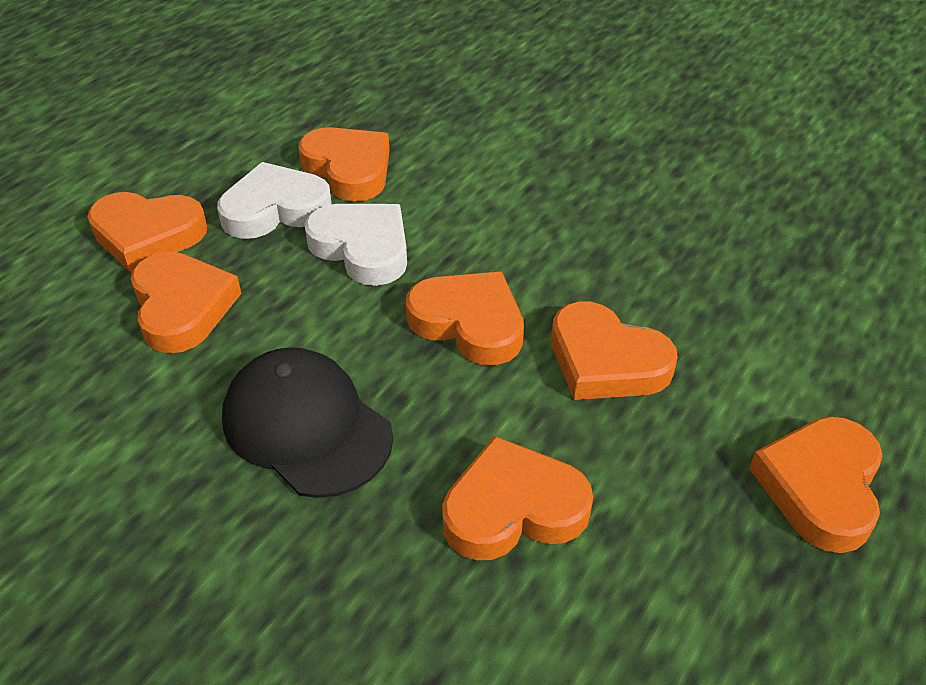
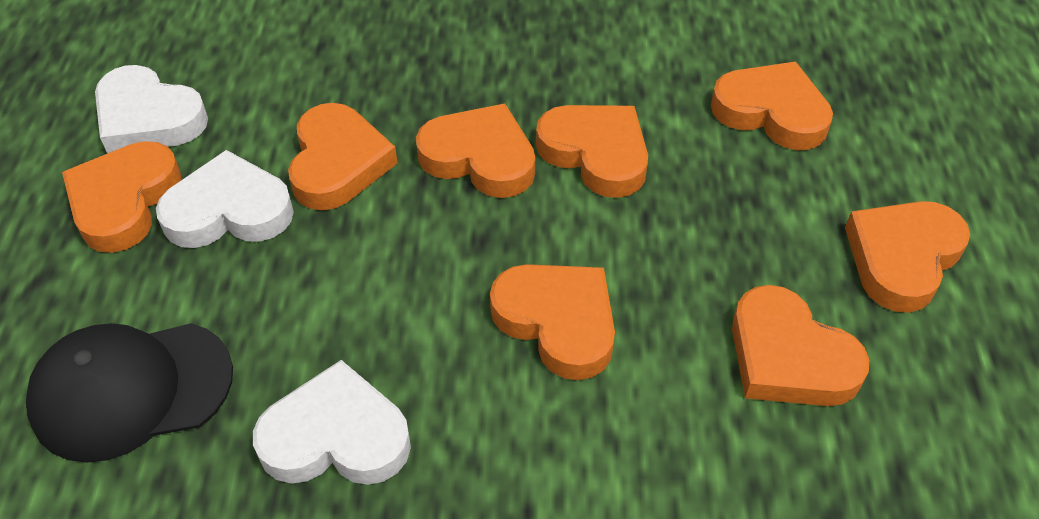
orange heart: 7 -> 8
white heart: 2 -> 3

